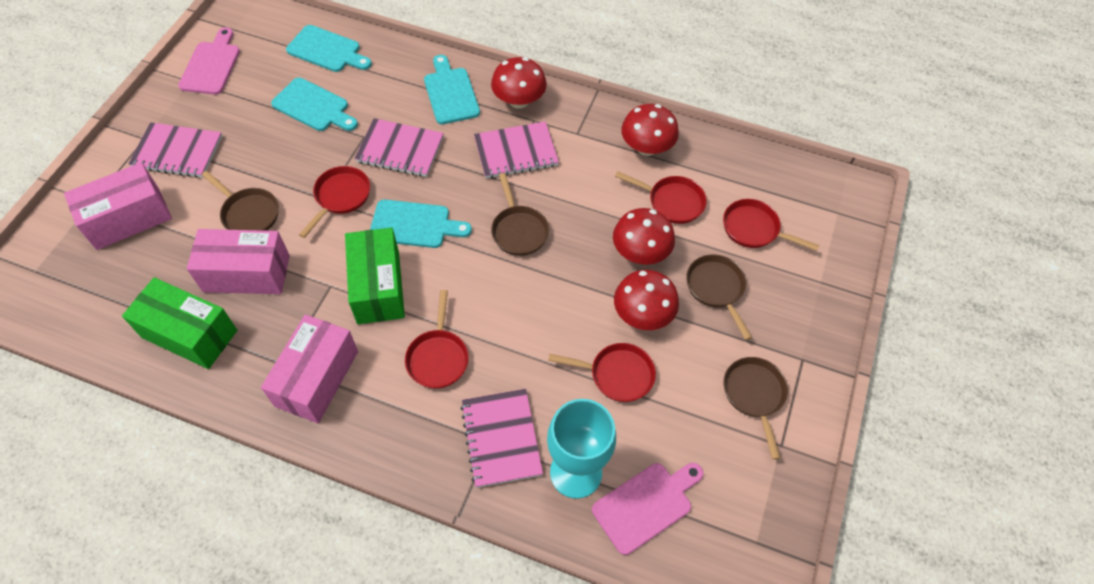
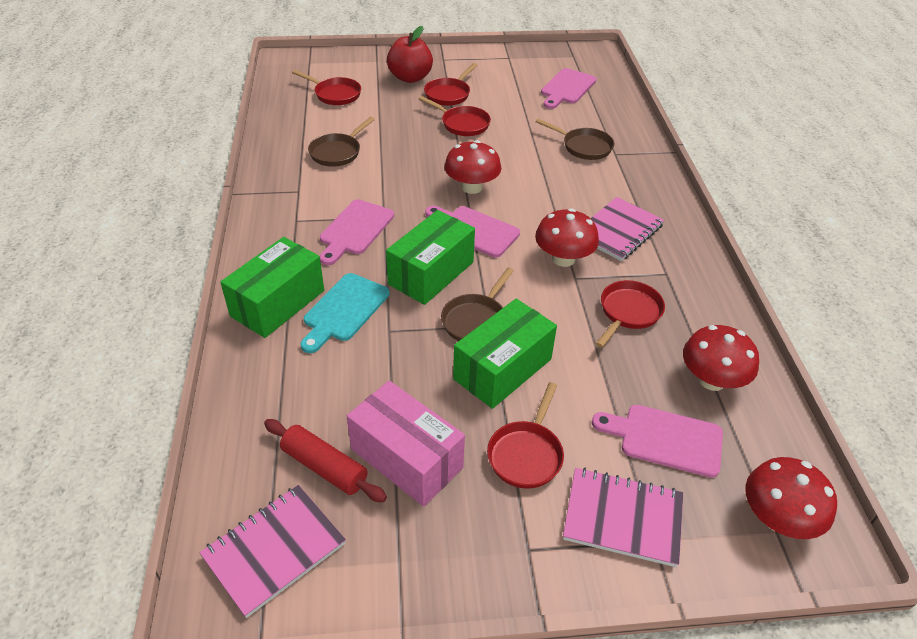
brown pan: 4 -> 3
green box: 2 -> 3
pink box: 3 -> 1
pink cutting board: 2 -> 4
pink notebook: 4 -> 3
red apple: 0 -> 1
red rolling pin: 0 -> 1
turquoise cutting board: 4 -> 1
turquoise goblet: 1 -> 0

